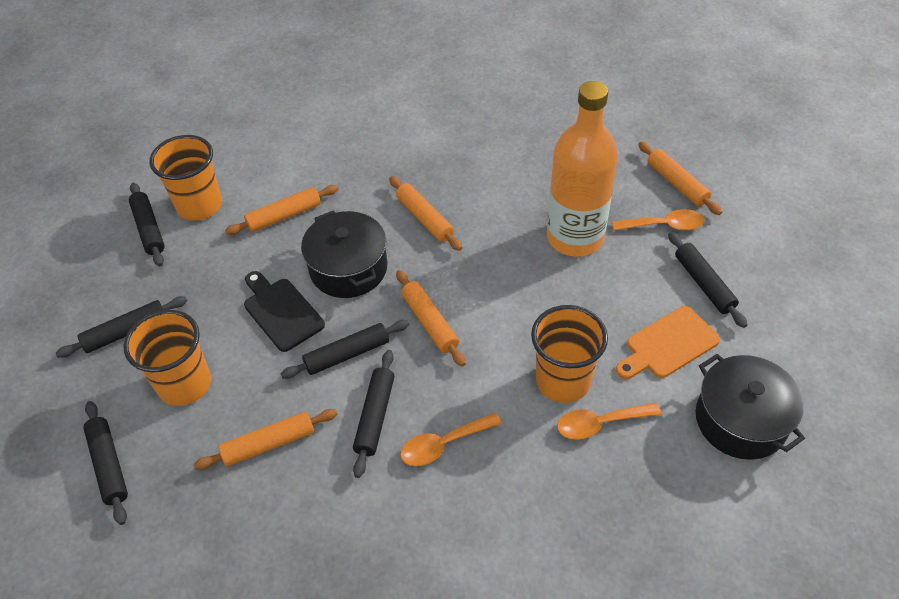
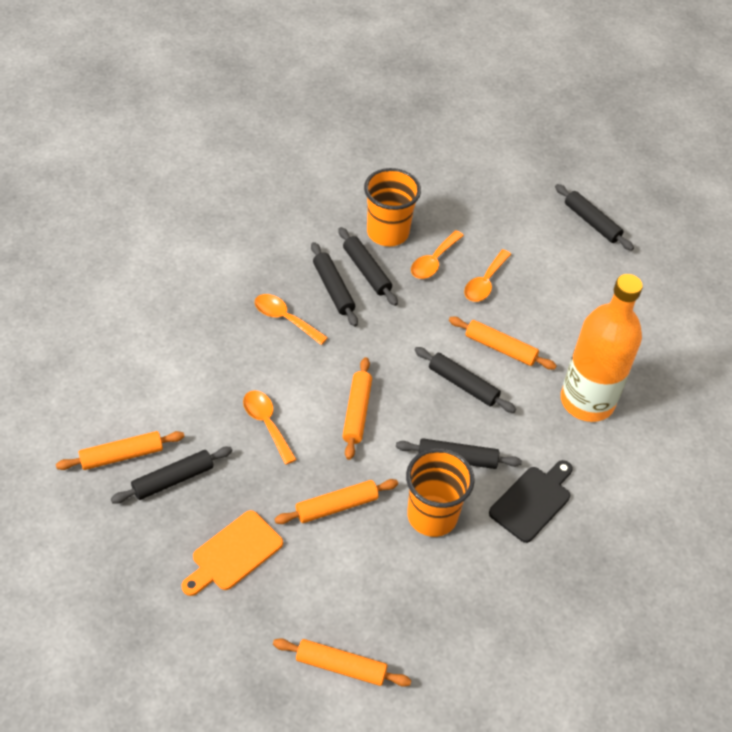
black pot: 2 -> 0
orange cup: 3 -> 2
orange spoon: 3 -> 4

